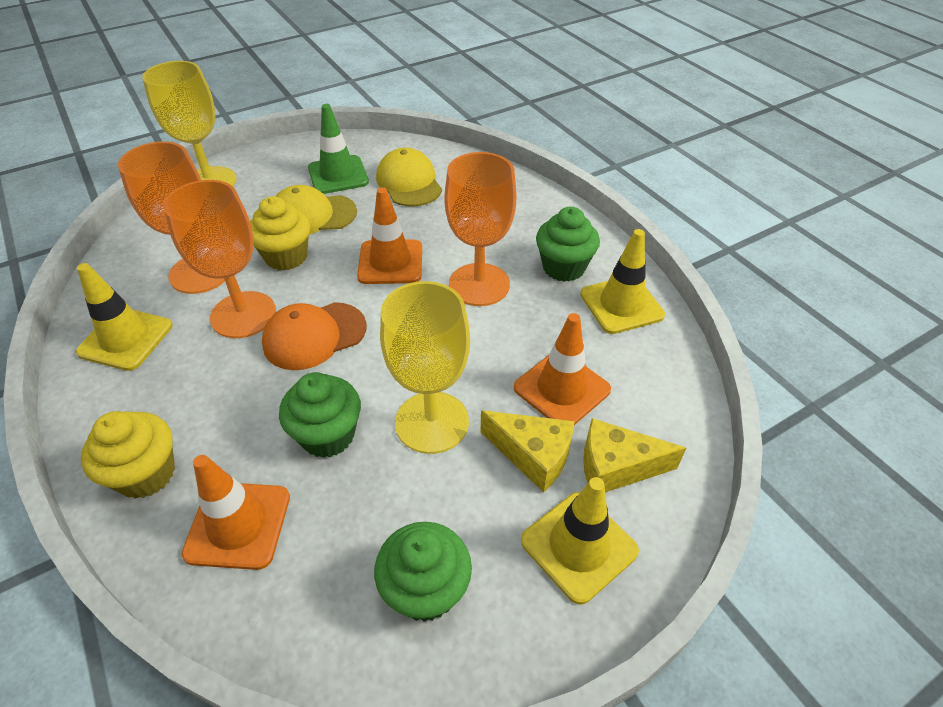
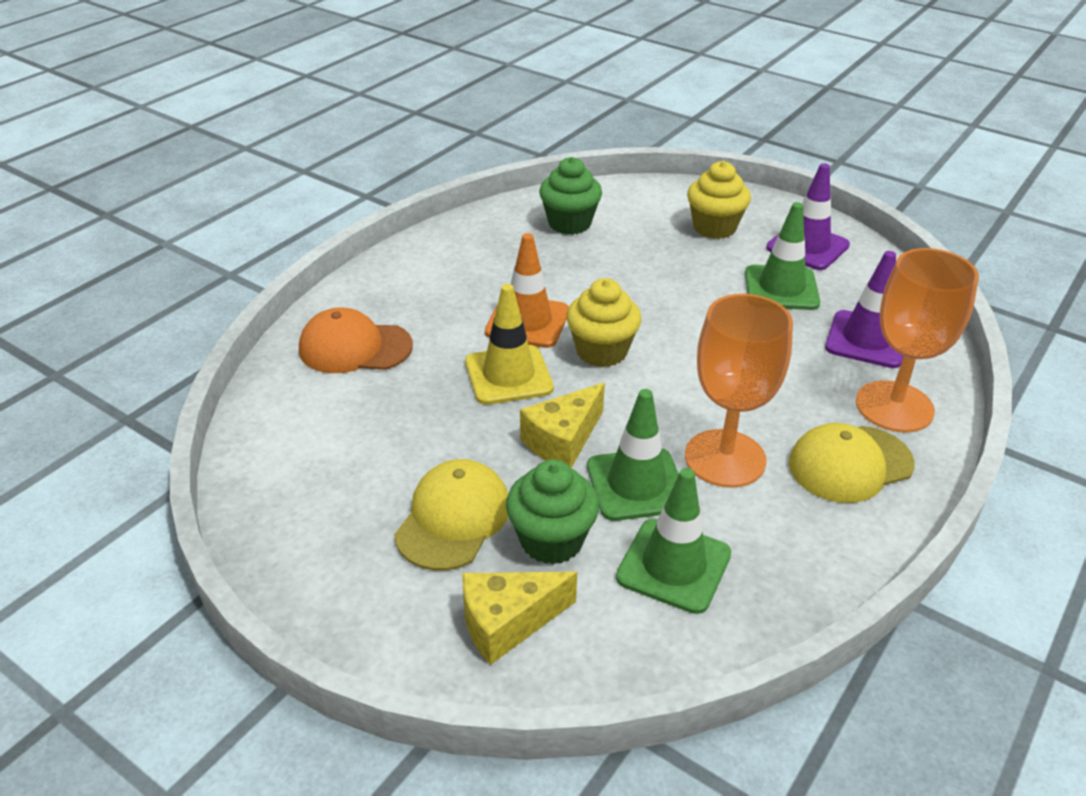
green cupcake: 3 -> 2
green traffic cone: 1 -> 3
orange goblet: 3 -> 2
orange traffic cone: 3 -> 1
purple traffic cone: 0 -> 2
yellow goblet: 2 -> 0
yellow traffic cone: 3 -> 1

